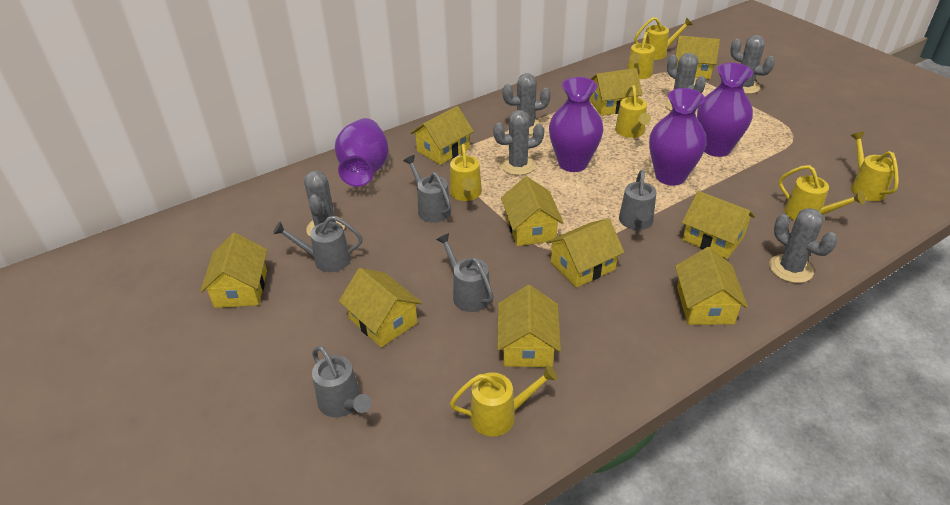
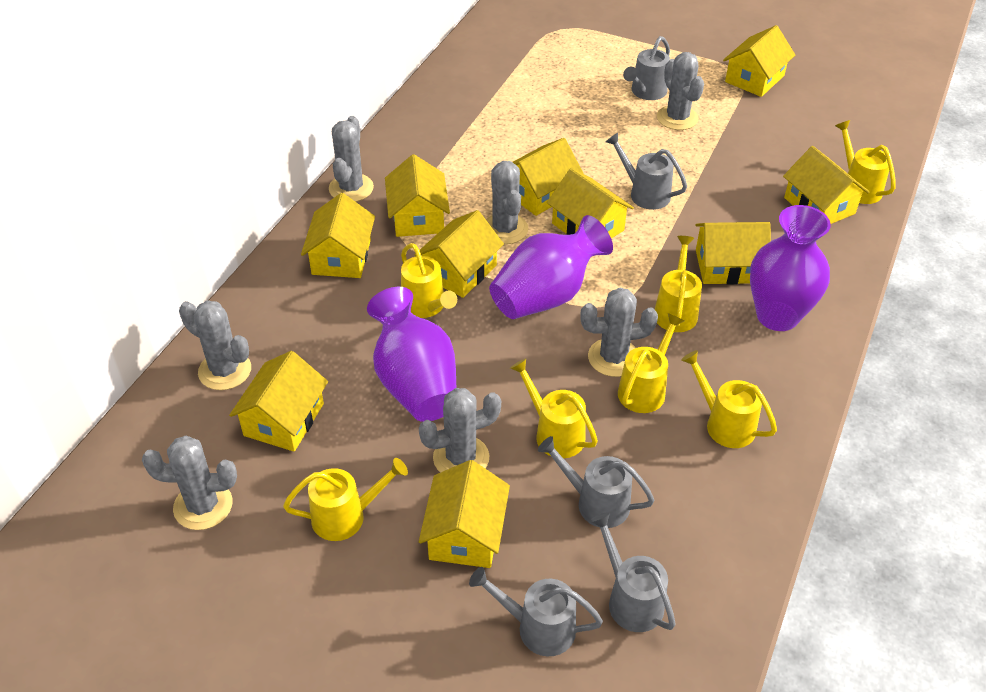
grey cactus: 6 -> 7
purple vase: 4 -> 3

